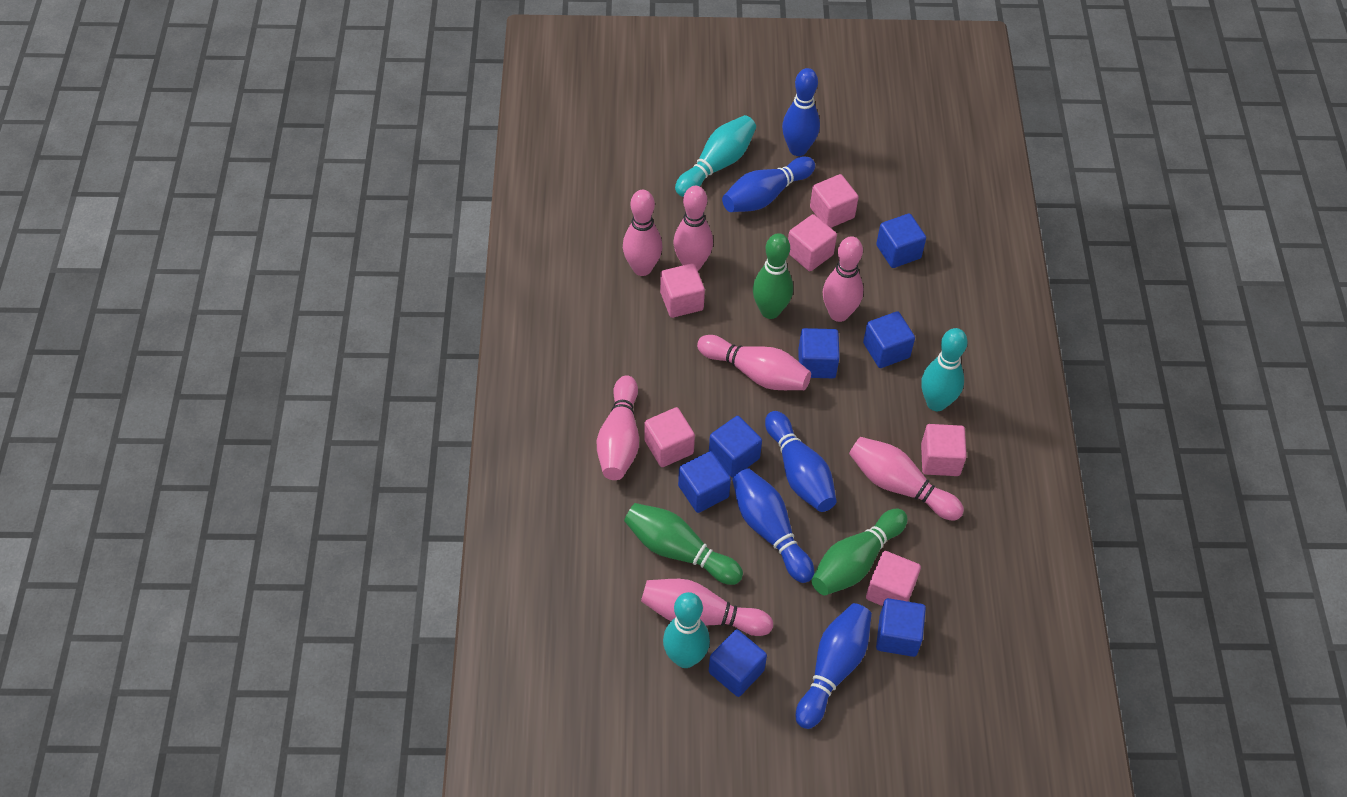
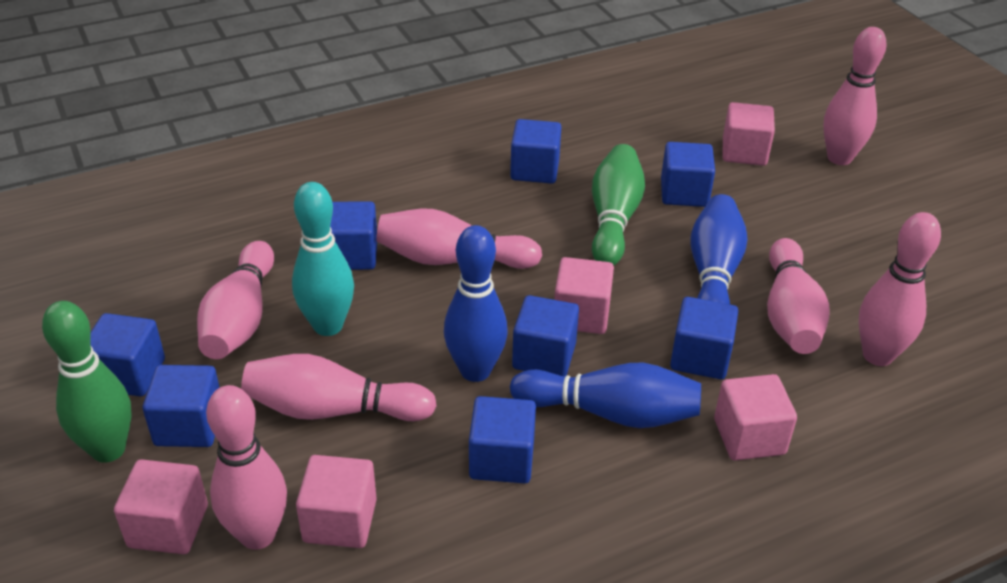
blue bowling pin: 5 -> 3
blue cube: 7 -> 8
green bowling pin: 3 -> 2
pink cube: 6 -> 5
turquoise bowling pin: 3 -> 1

